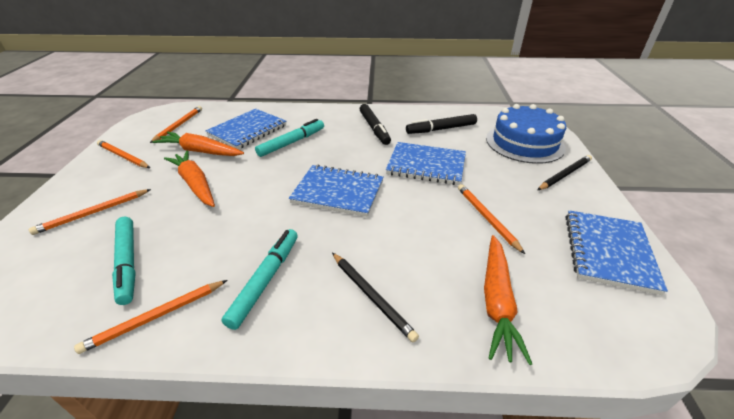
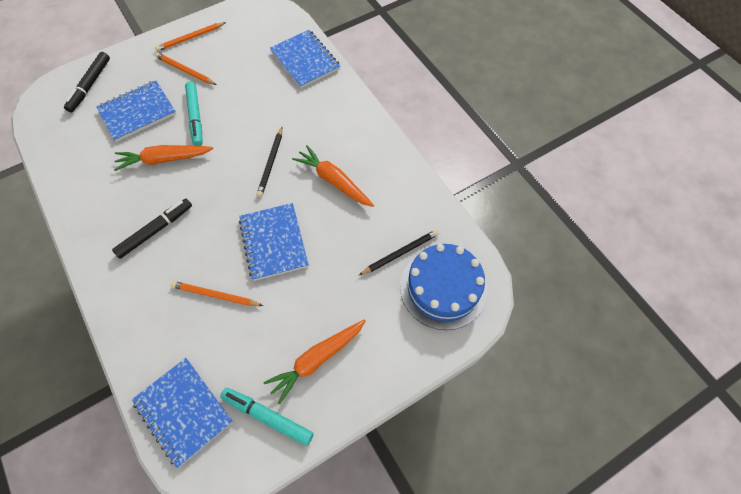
orange pencil: 5 -> 3
turquoise marker: 3 -> 2

